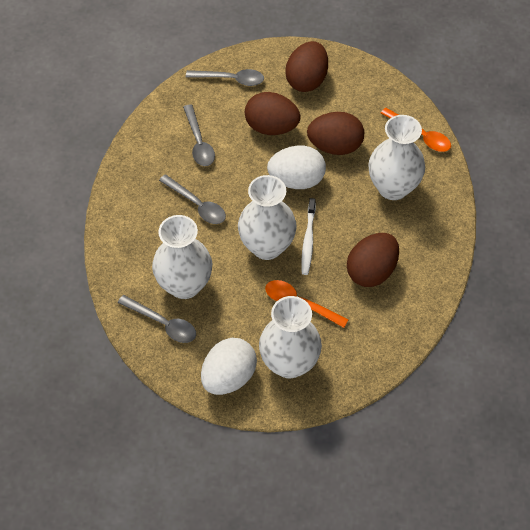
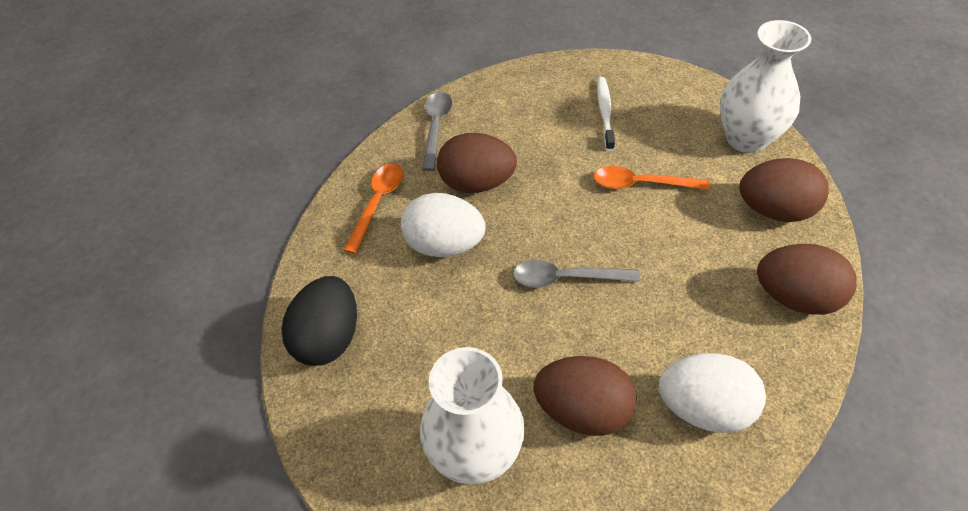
black egg: 0 -> 1
grey spoon: 4 -> 2
white vase: 4 -> 2

